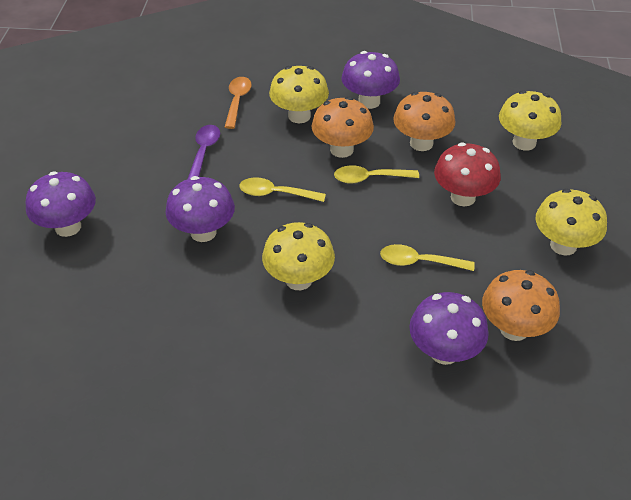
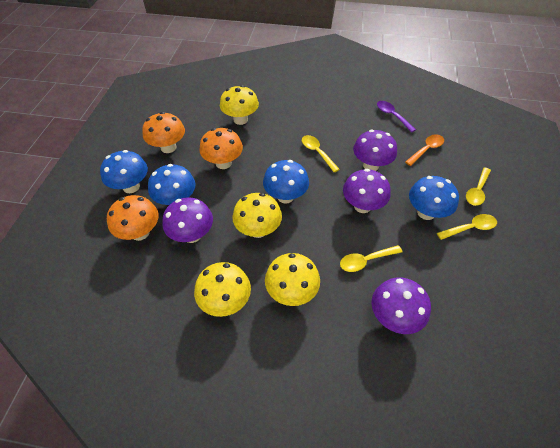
blue mushroom: 0 -> 4
red mushroom: 1 -> 0
yellow spoon: 3 -> 4

